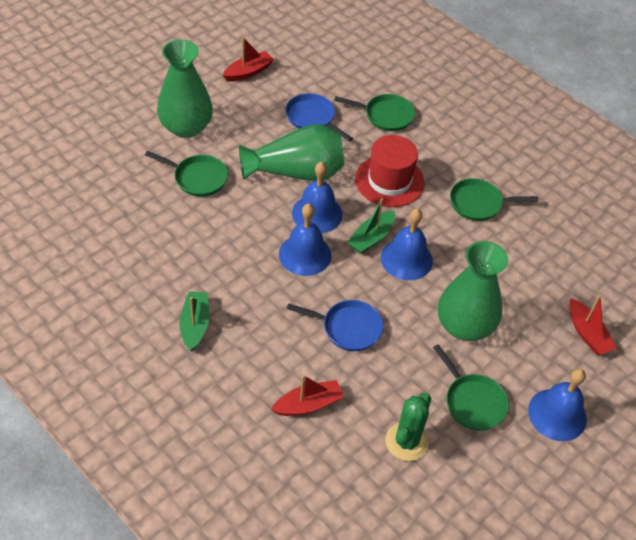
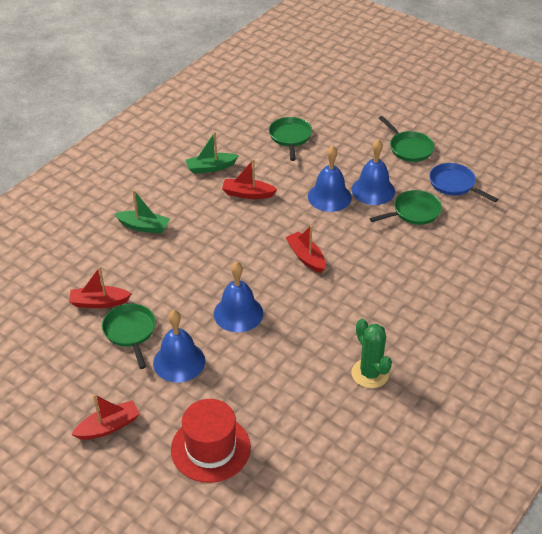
blue pan: 2 -> 1
green vase: 3 -> 0
red boat: 3 -> 4

